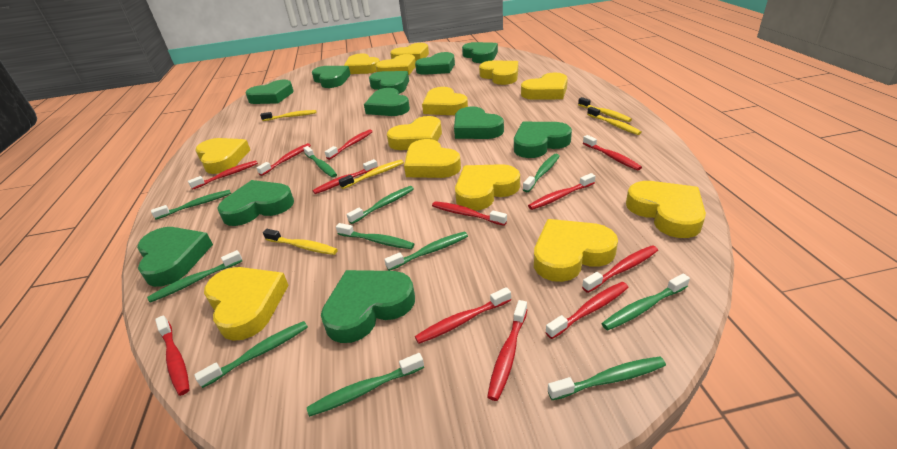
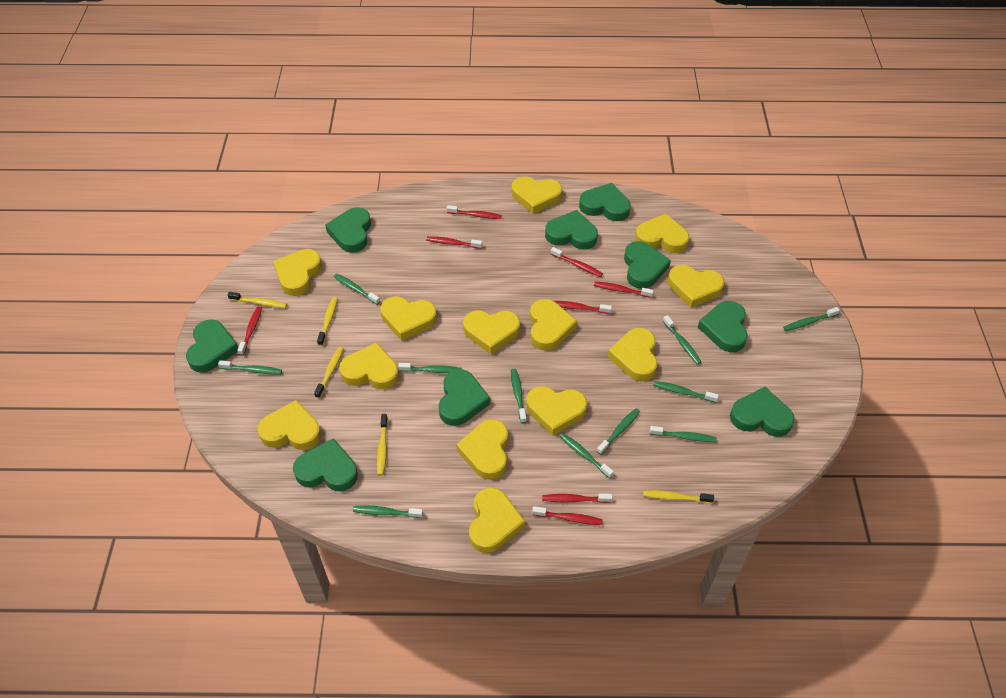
green heart: 11 -> 9
red toothbrush: 12 -> 8

